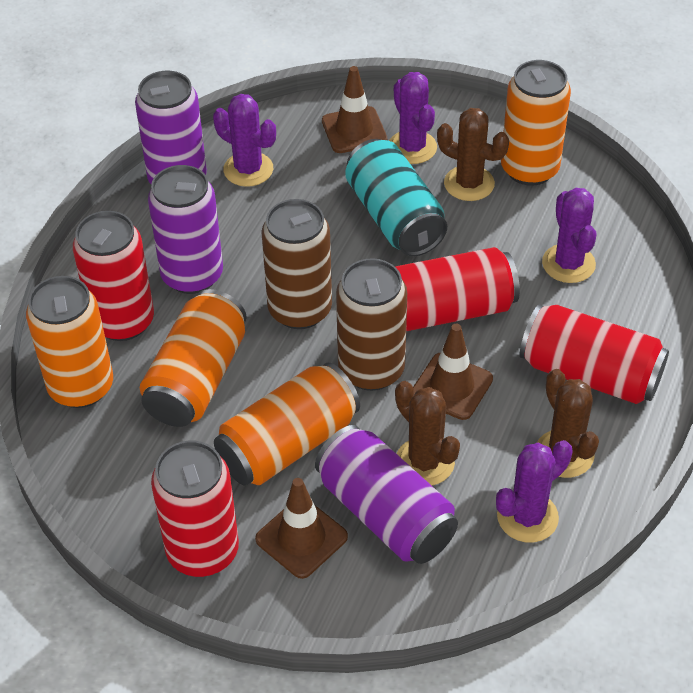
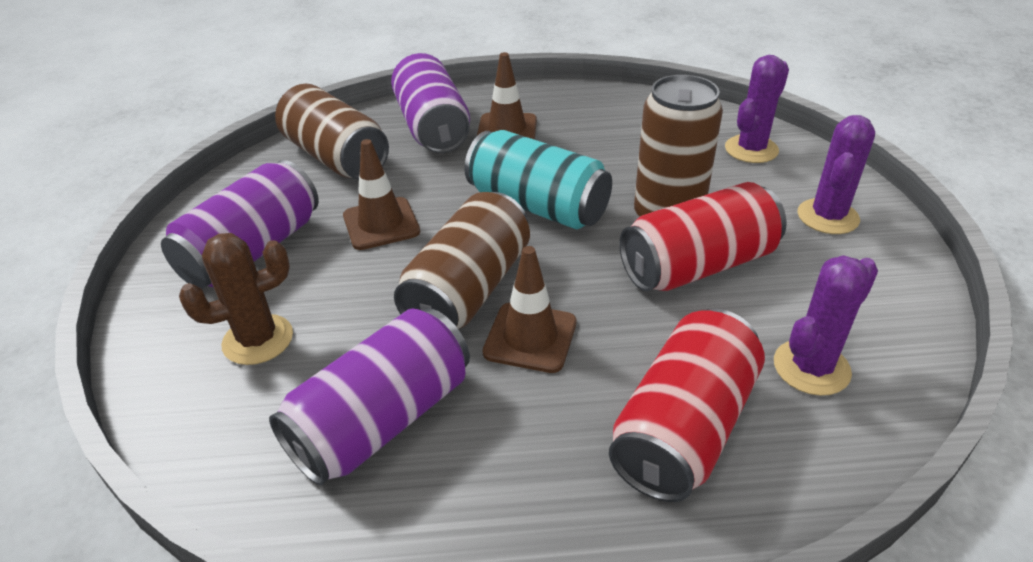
brown cactus: 3 -> 1
brown can: 2 -> 3
orange can: 4 -> 0
purple cactus: 4 -> 3
red can: 4 -> 2

